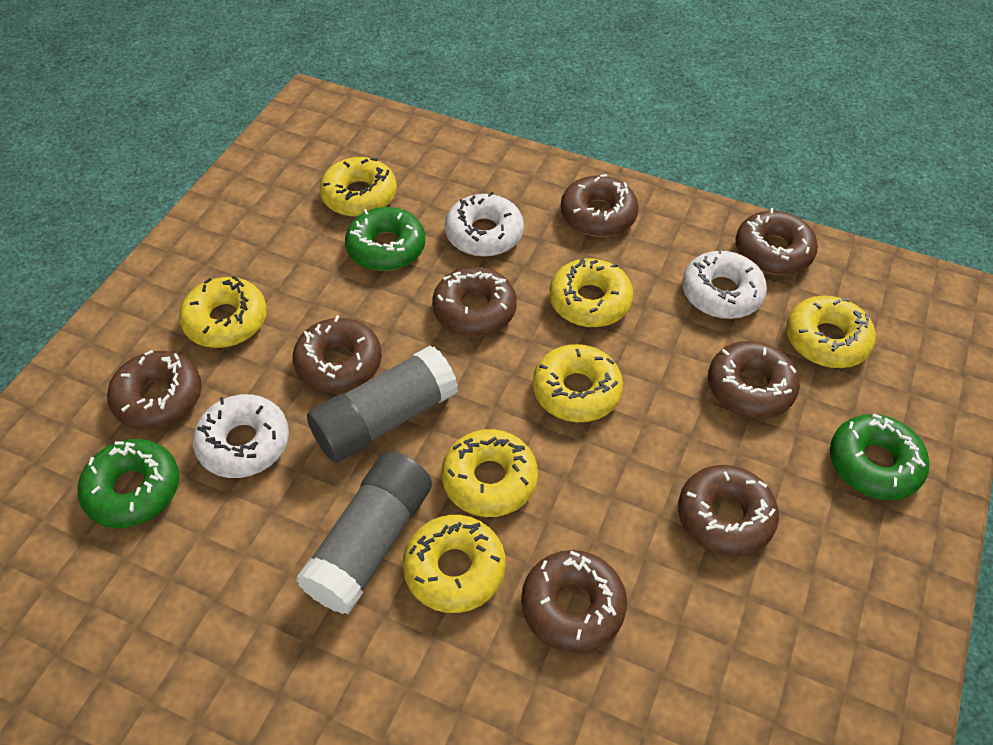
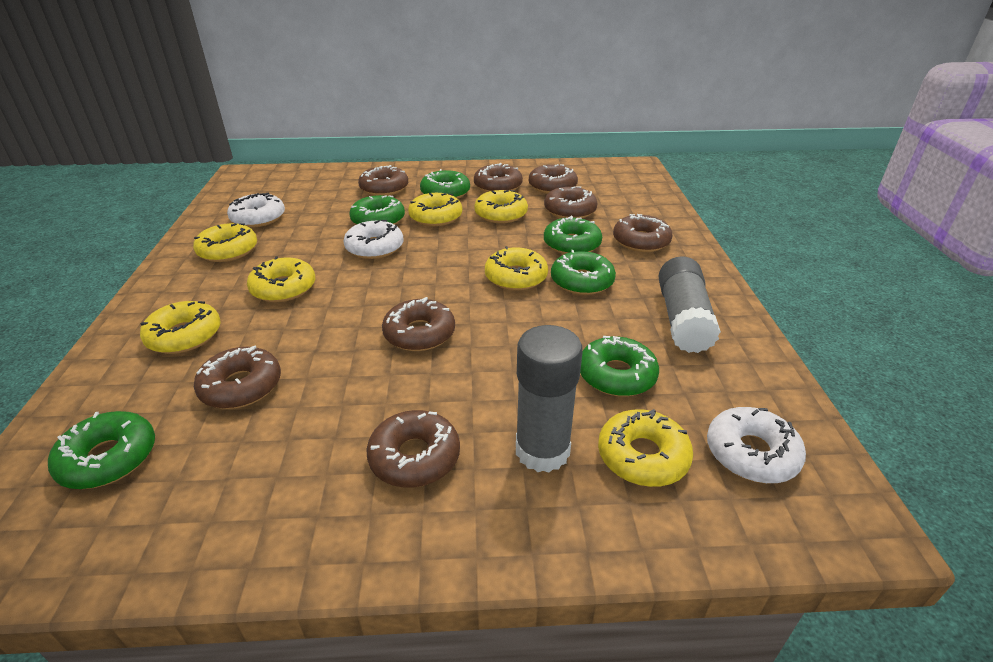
green donut: 3 -> 6

